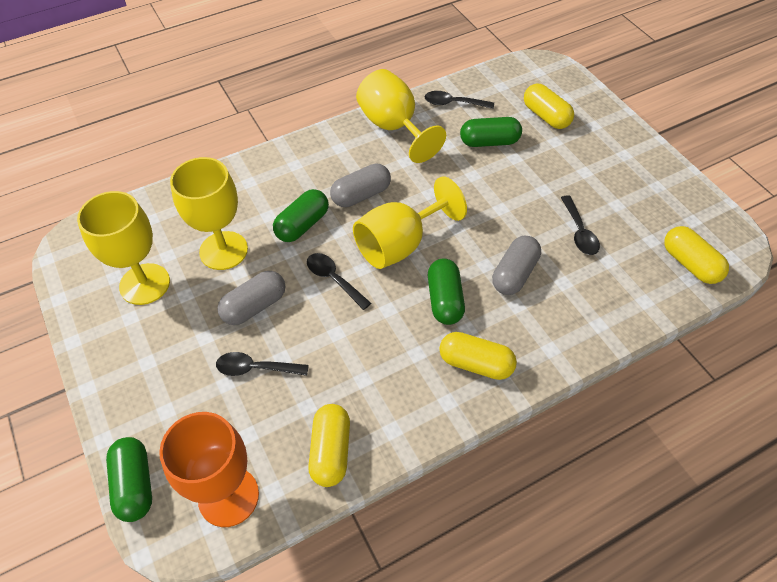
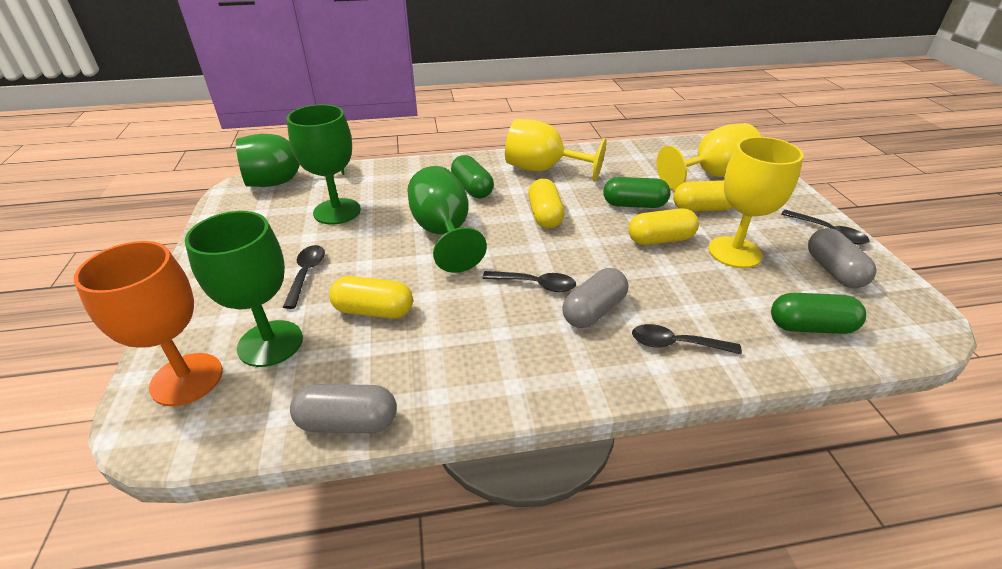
green capsule: 4 -> 3
green goblet: 0 -> 4
yellow goblet: 4 -> 3

